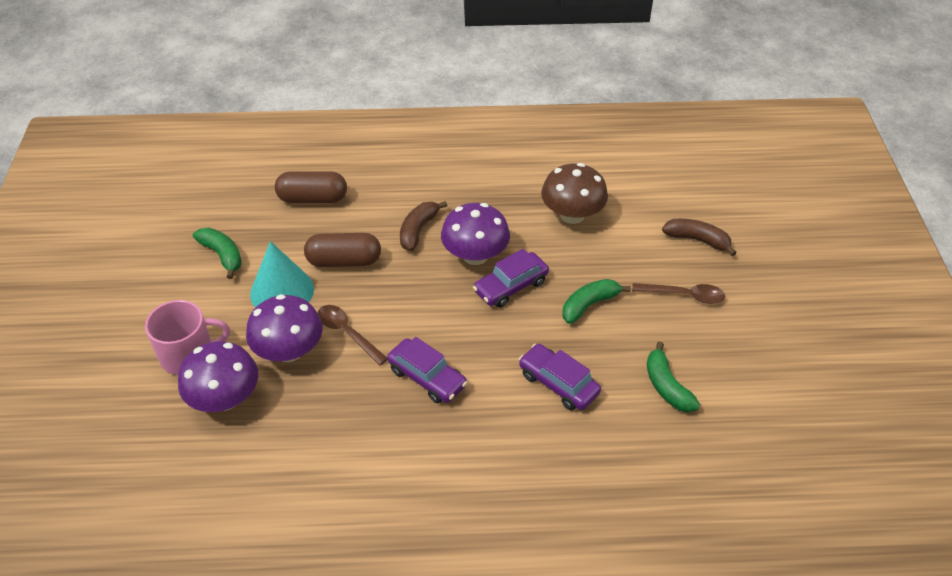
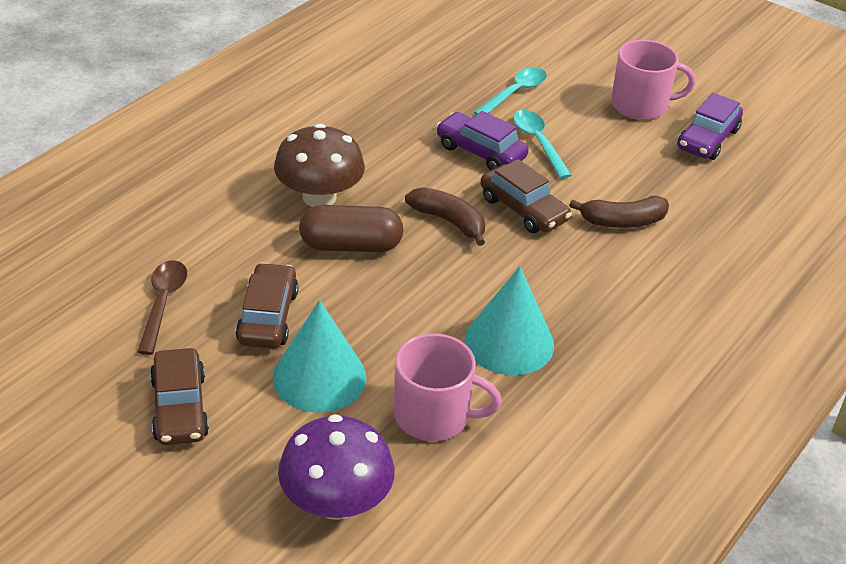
brown capsule: 2 -> 1
brown car: 0 -> 3
brown spoon: 2 -> 1
green banana: 3 -> 0
pink mug: 1 -> 2
purple car: 3 -> 2
purple mushroom: 3 -> 1
turquoise cone: 1 -> 2
turquoise spoon: 0 -> 2

